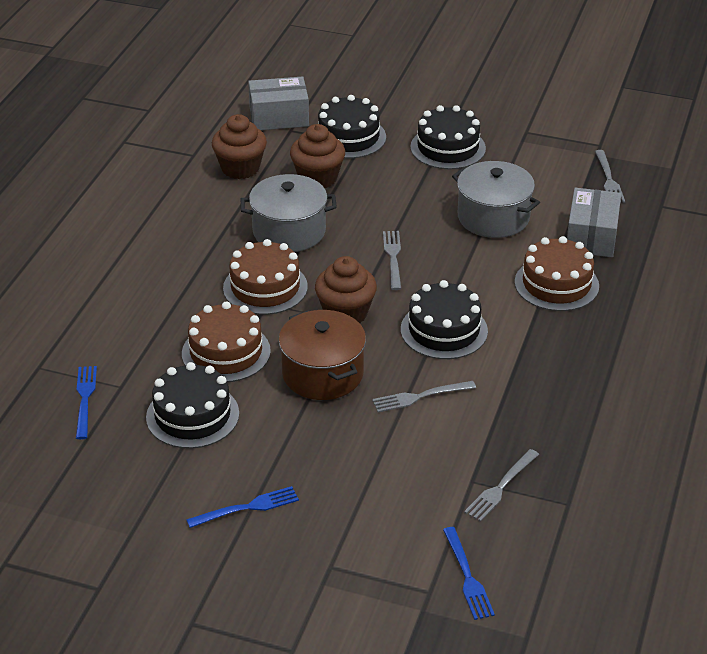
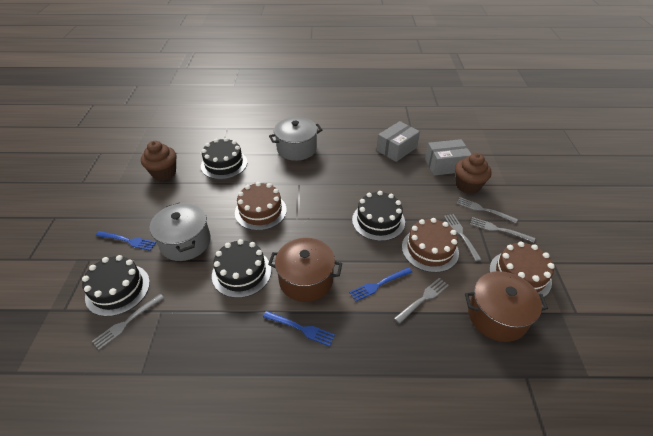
brown cupcake: 3 -> 2
brown pot: 1 -> 2
grey fork: 4 -> 5

